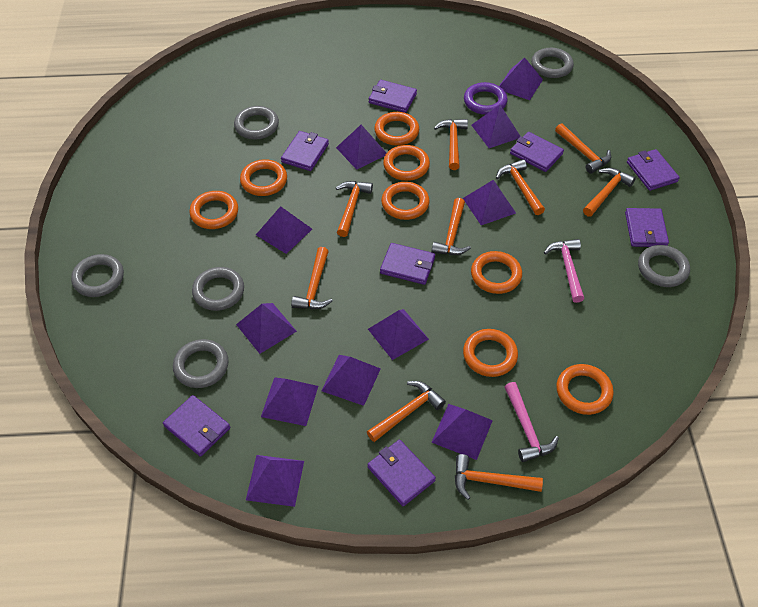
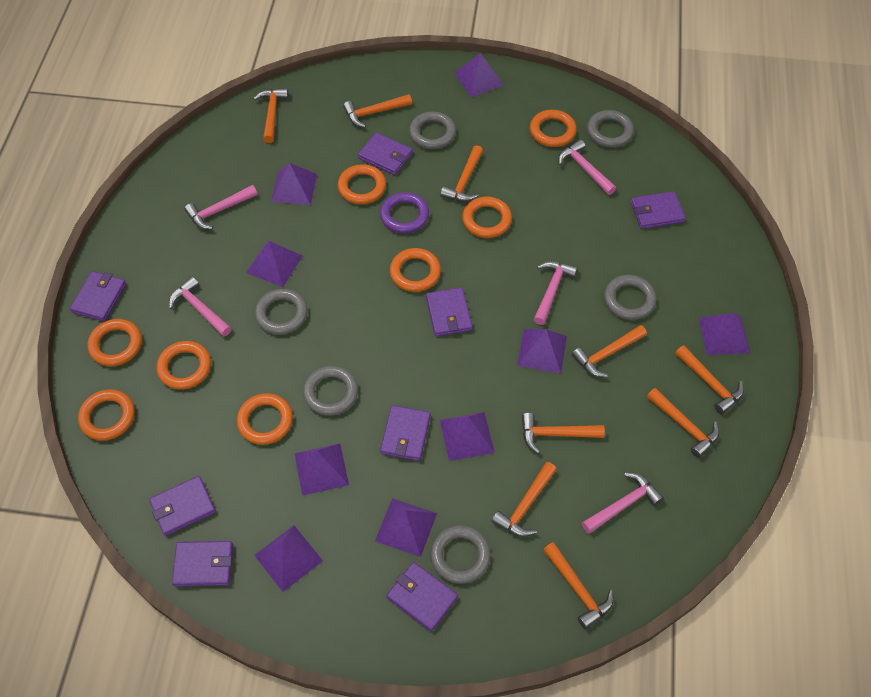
pink hammer: 2 -> 5
purple pyramid: 11 -> 9

